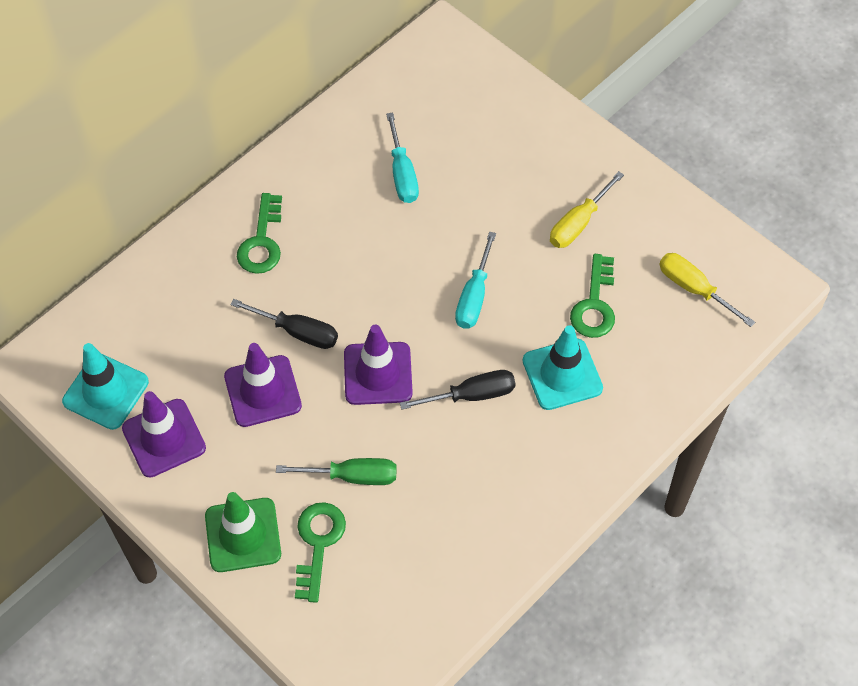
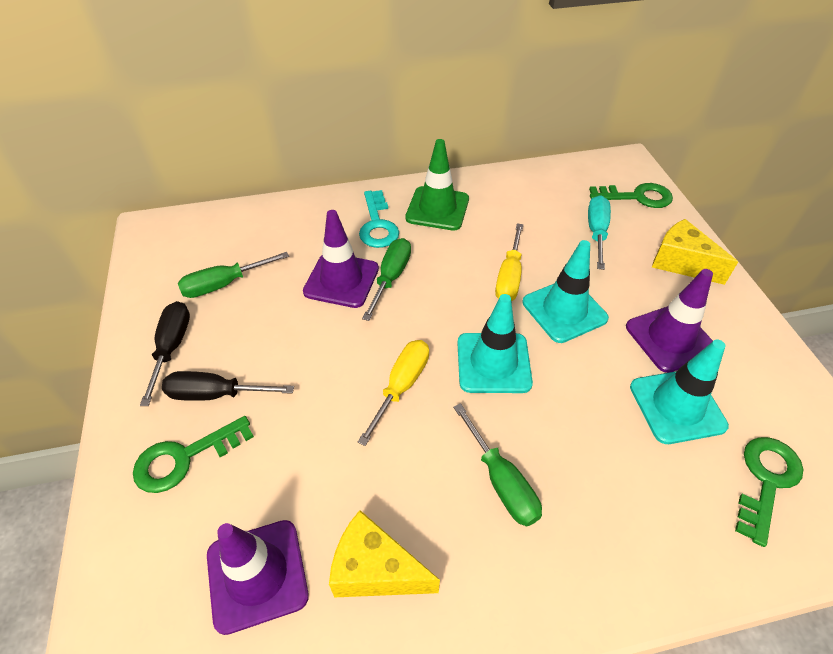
green screwdriver: 1 -> 3
turquoise key: 0 -> 1
turquoise screwdriver: 2 -> 1
turquoise traffic cone: 2 -> 3
yellow cheese: 0 -> 2

